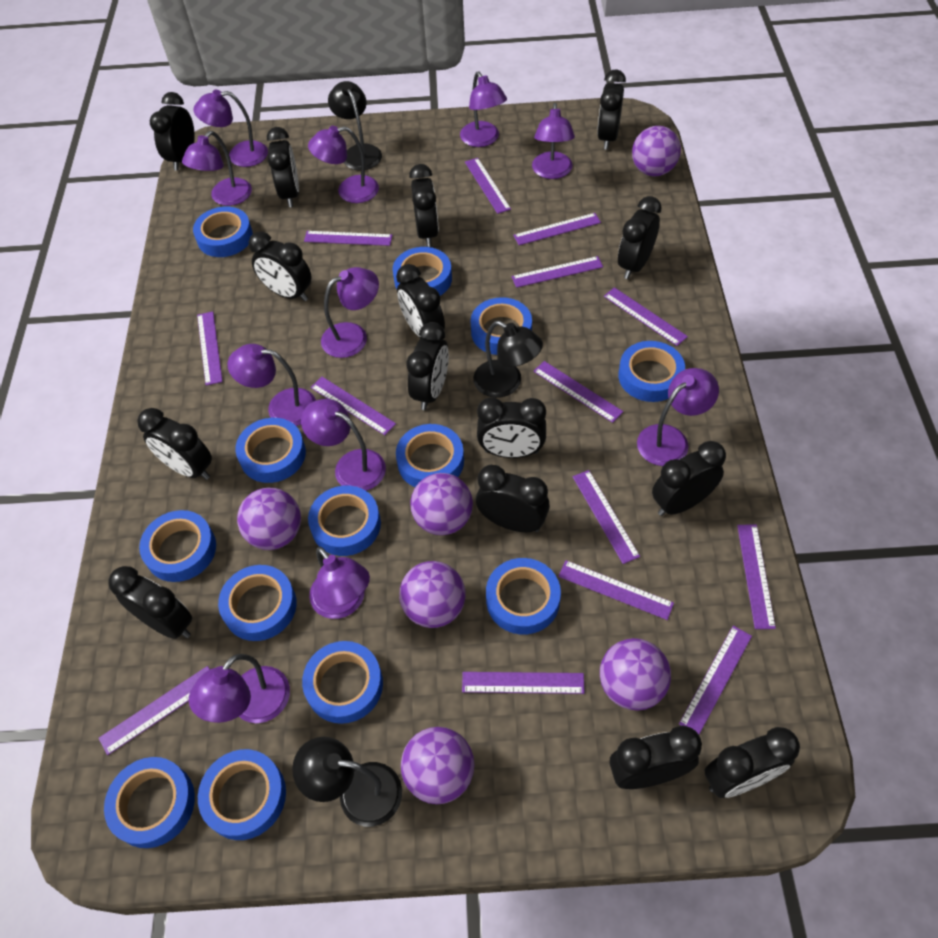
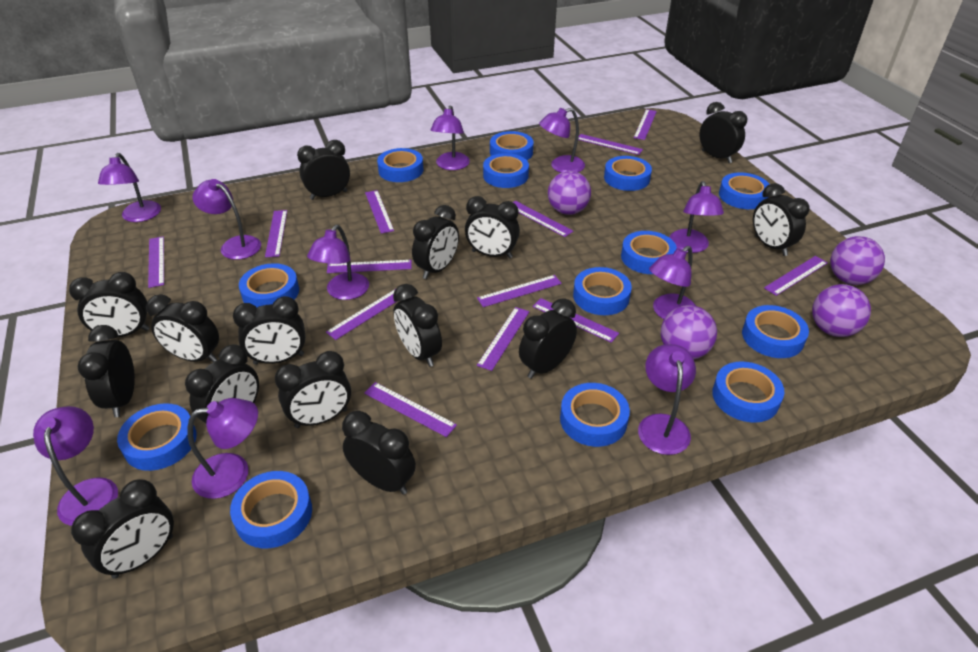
black lamp: 3 -> 0
purple ball: 6 -> 4
purple lamp: 11 -> 10
purple ruler: 14 -> 13

